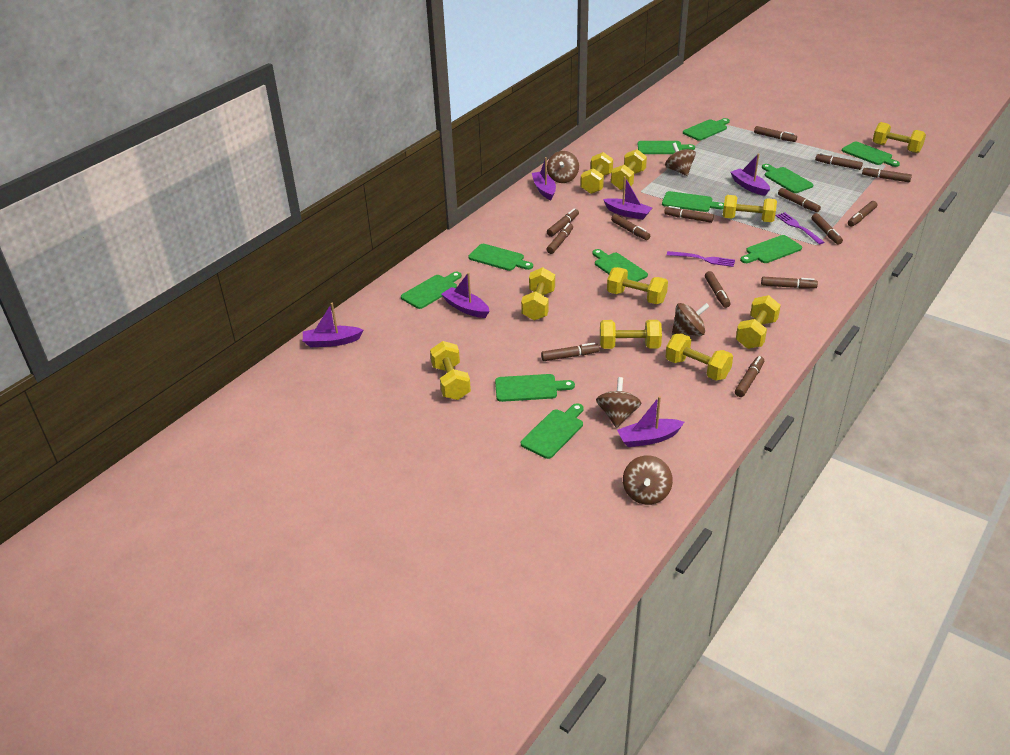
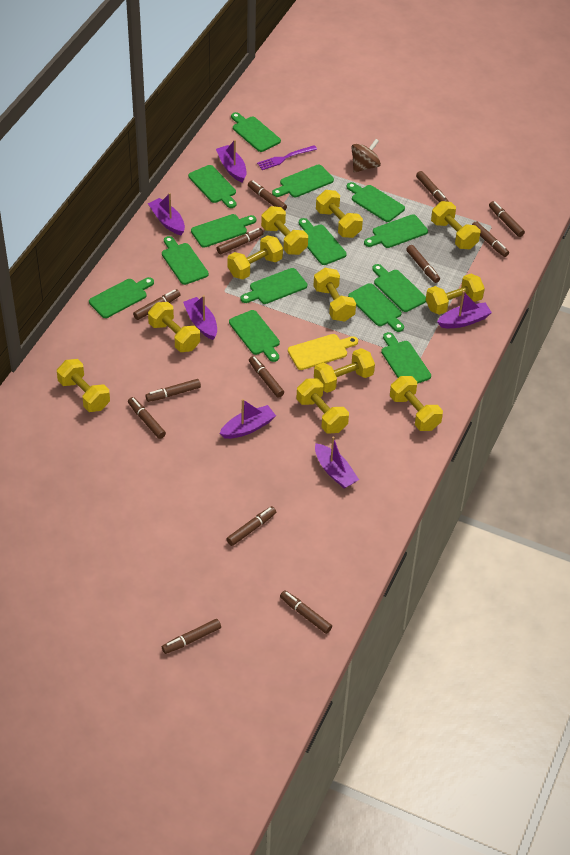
brown marker: 14 -> 13
brown spinning top: 5 -> 1
green cutting board: 11 -> 14
purple fork: 2 -> 1
yellow cutting board: 0 -> 1
yellow dumbbell: 10 -> 11

